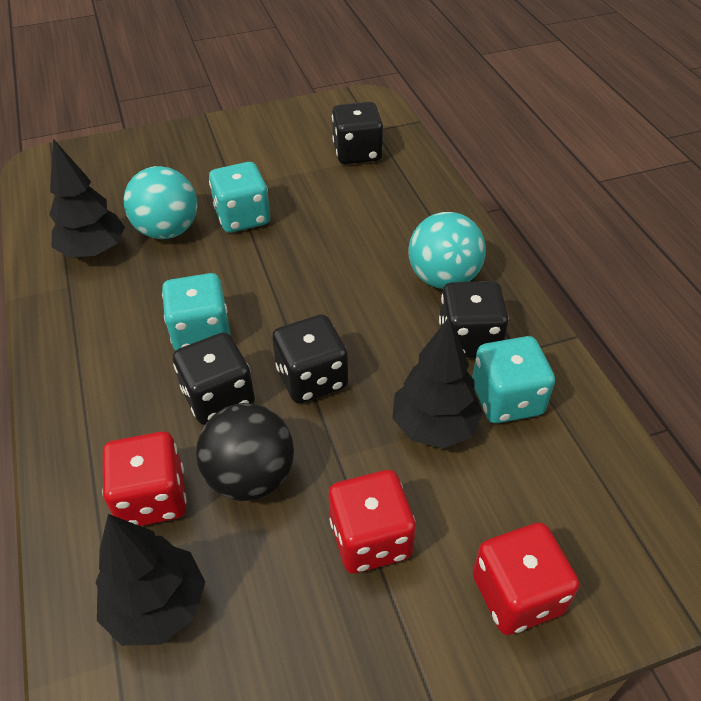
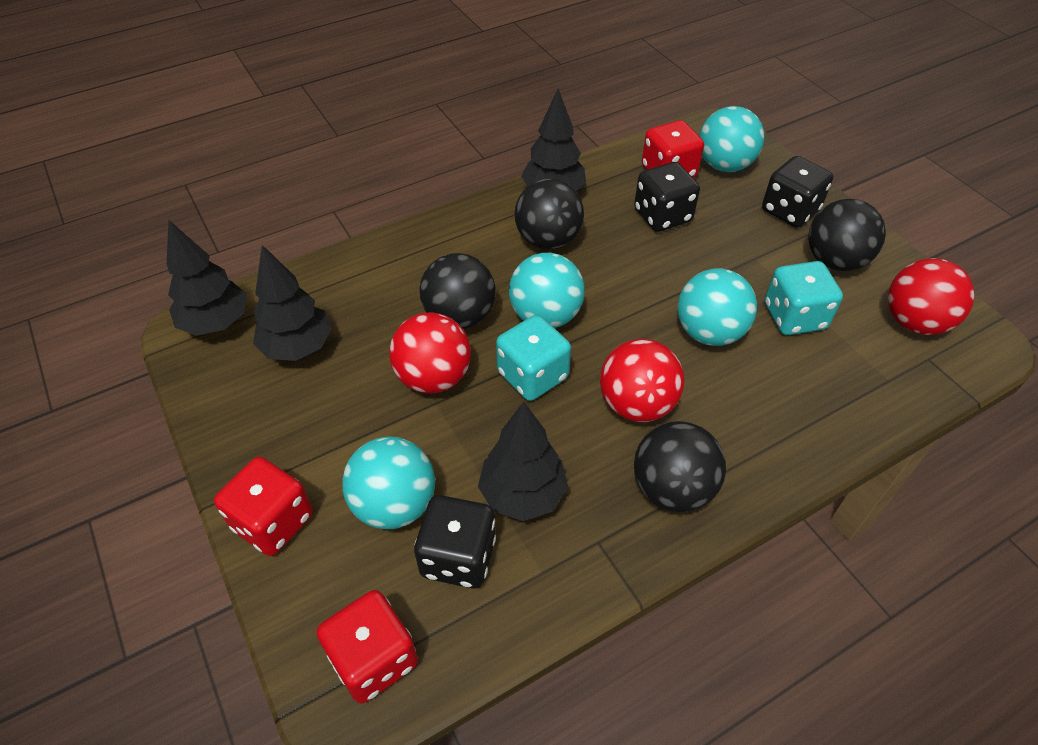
black ball: 1 -> 4
black dice: 4 -> 3
black tree: 3 -> 4
red ball: 0 -> 3
turquoise ball: 2 -> 4
turquoise dice: 3 -> 2

